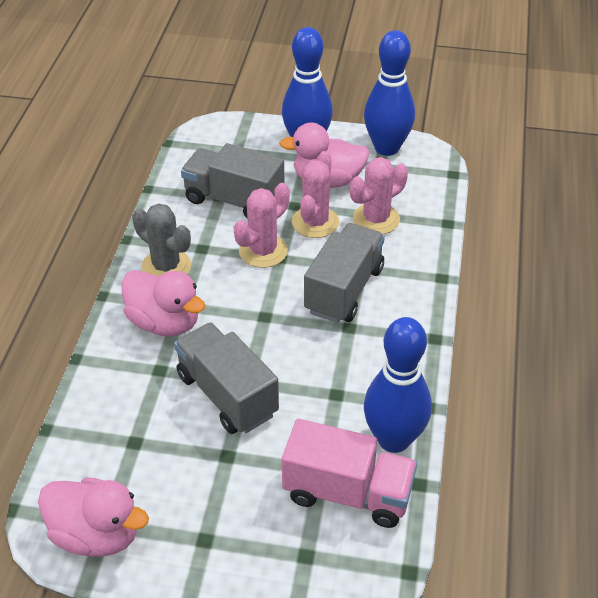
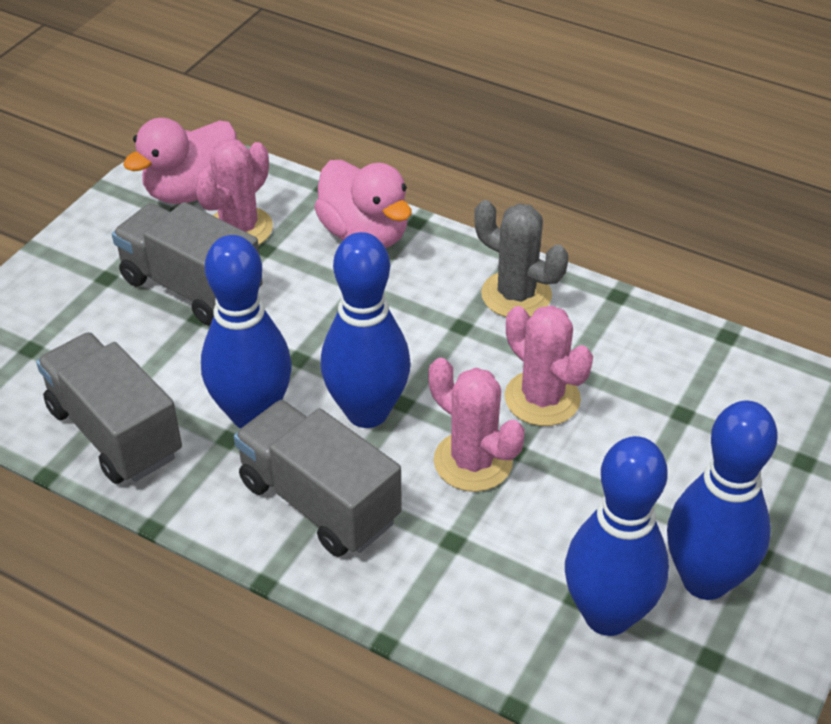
blue bowling pin: 3 -> 4
pink duck: 3 -> 2
pink truck: 1 -> 0

